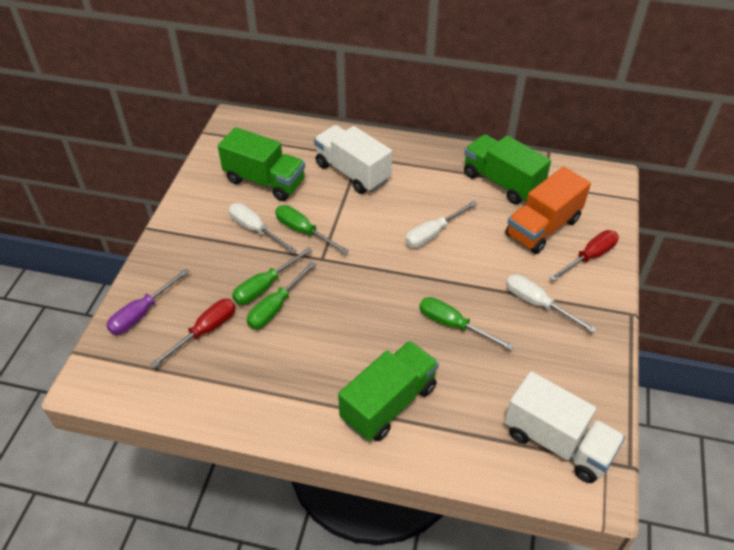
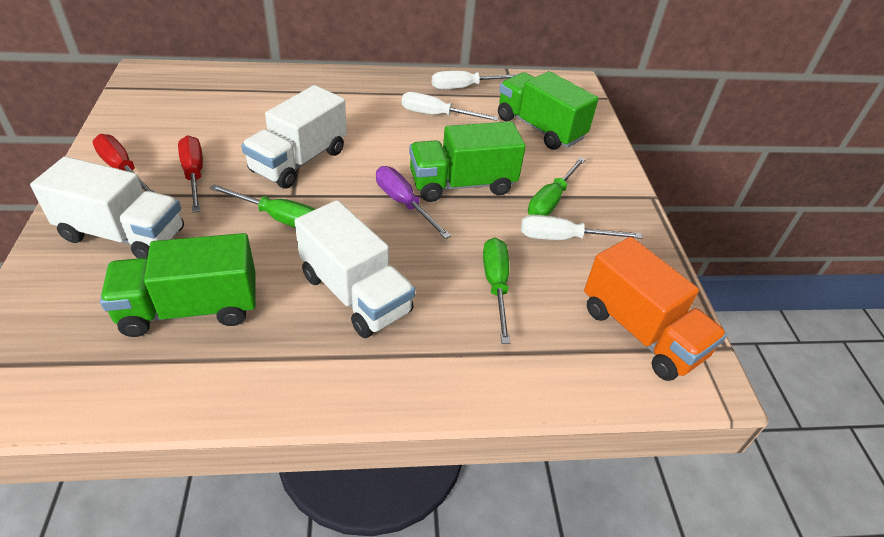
green screwdriver: 4 -> 3
white truck: 2 -> 3

